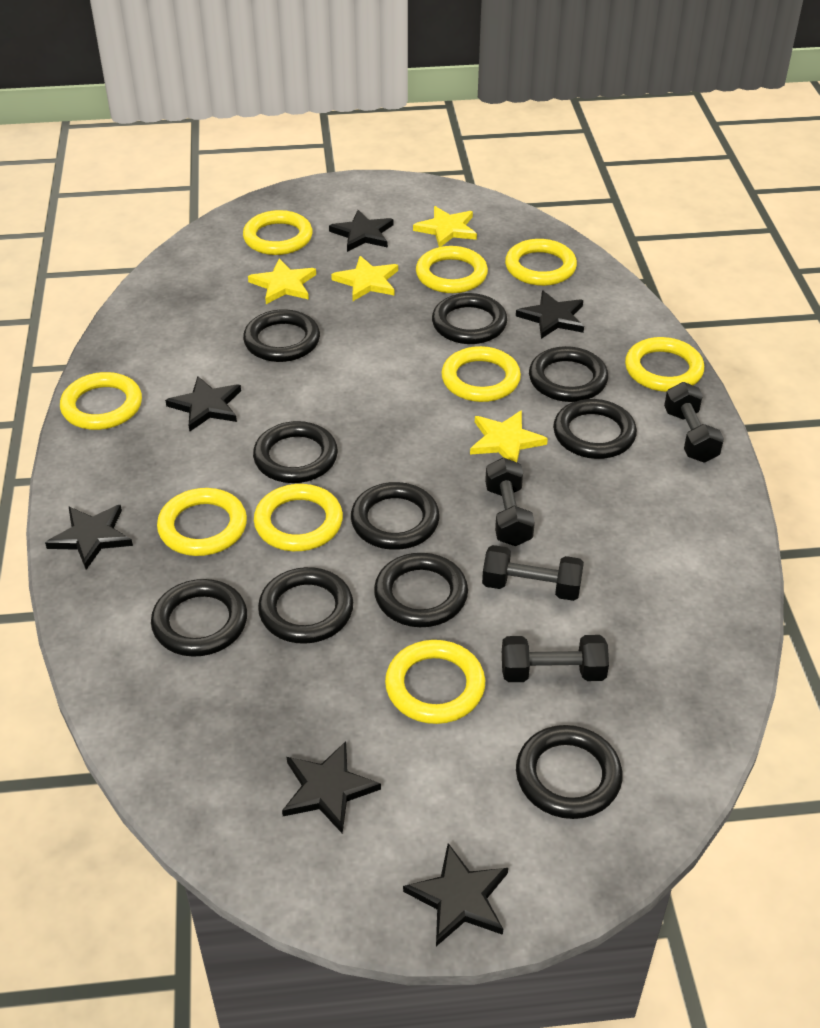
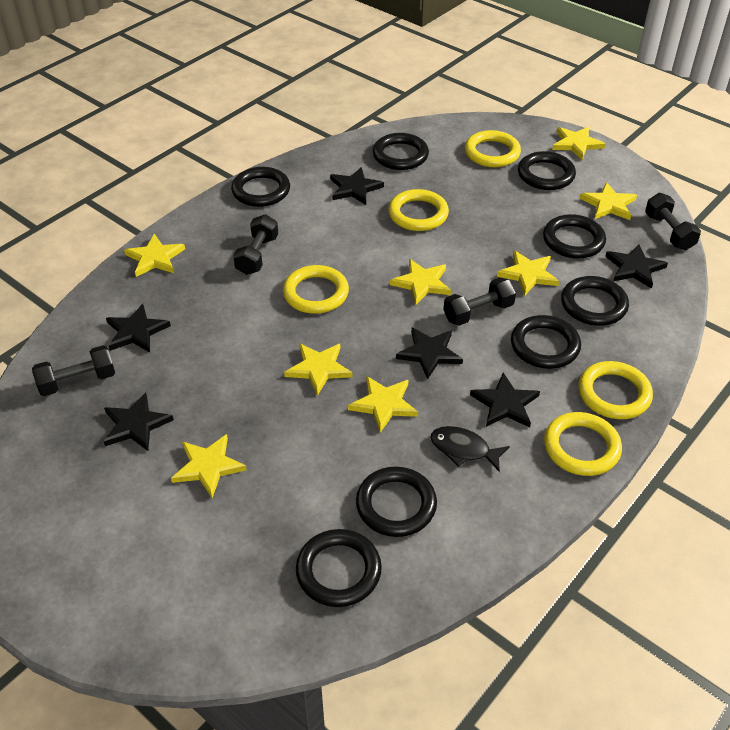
black fish: 0 -> 1
black ring: 10 -> 8
yellow ring: 9 -> 5
yellow star: 4 -> 8

